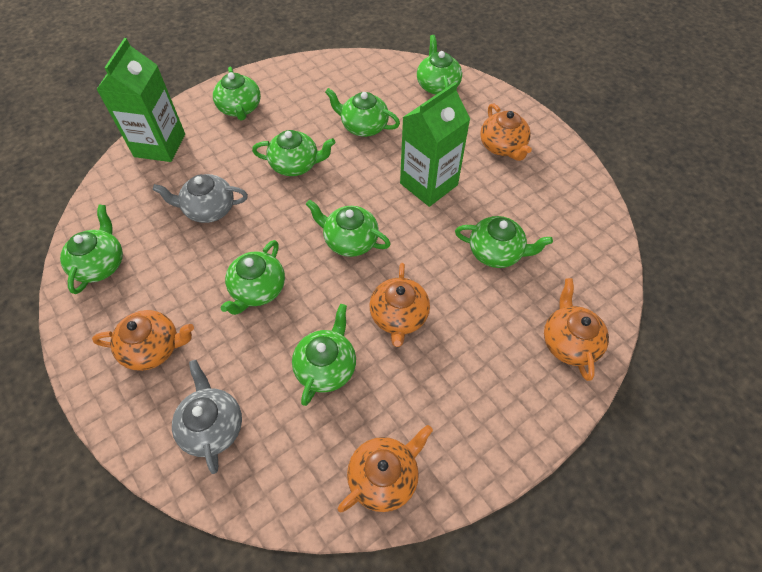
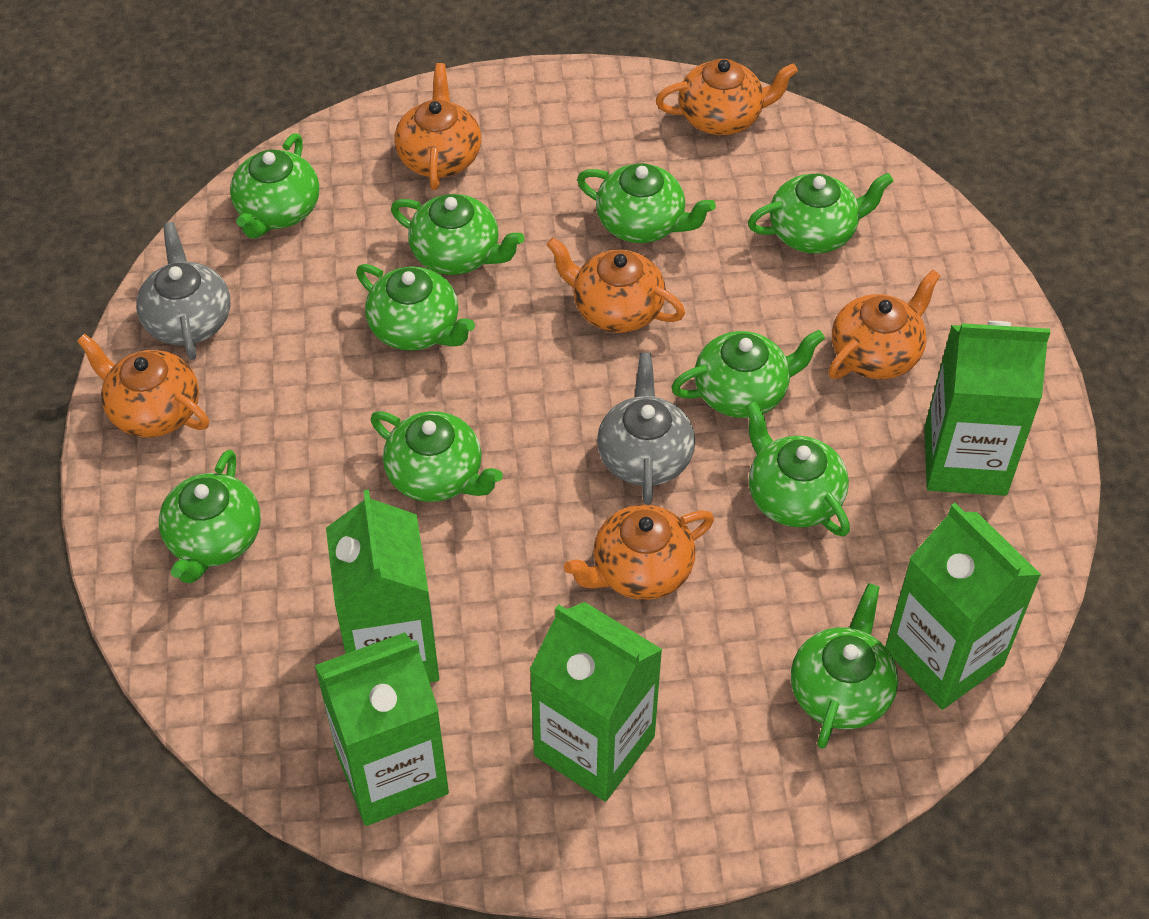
green carton: 2 -> 5
green teapot: 9 -> 10
orange teapot: 5 -> 6

